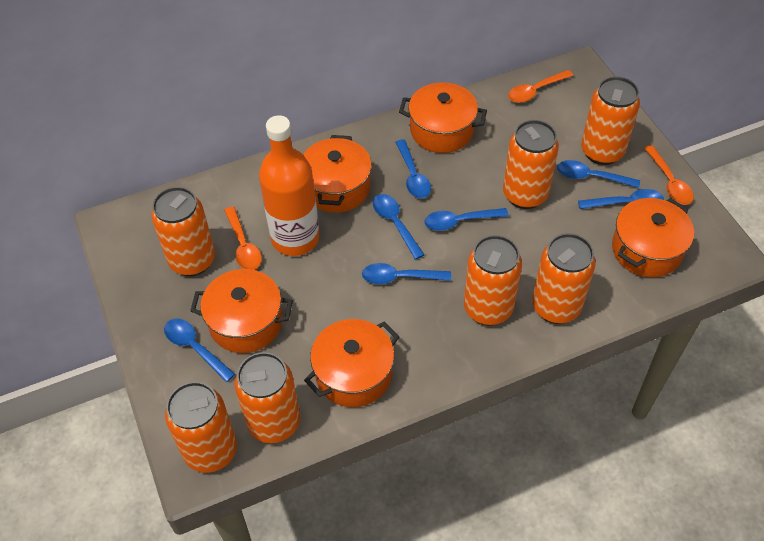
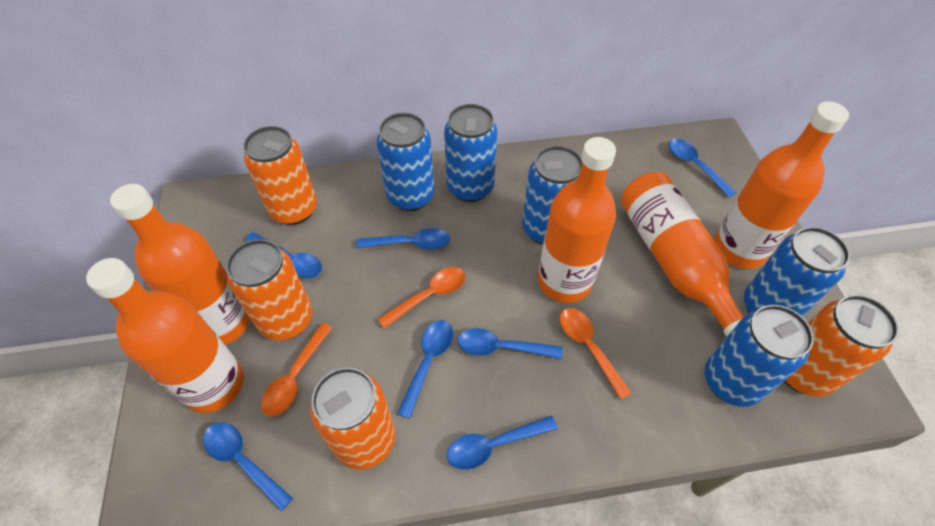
blue can: 0 -> 5
orange bottle: 1 -> 5
orange can: 7 -> 4
orange pot: 5 -> 0

